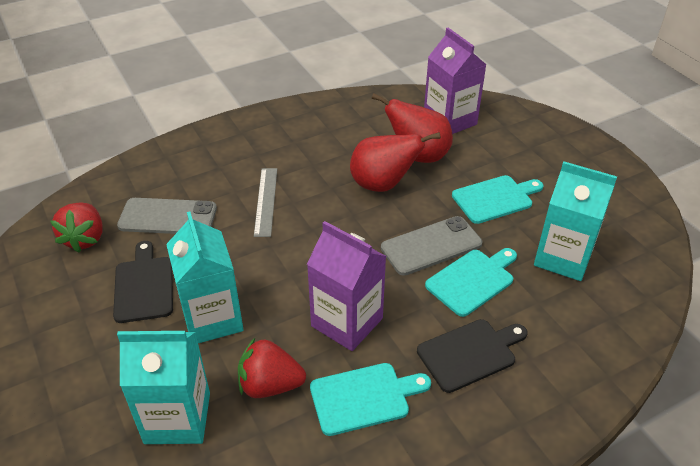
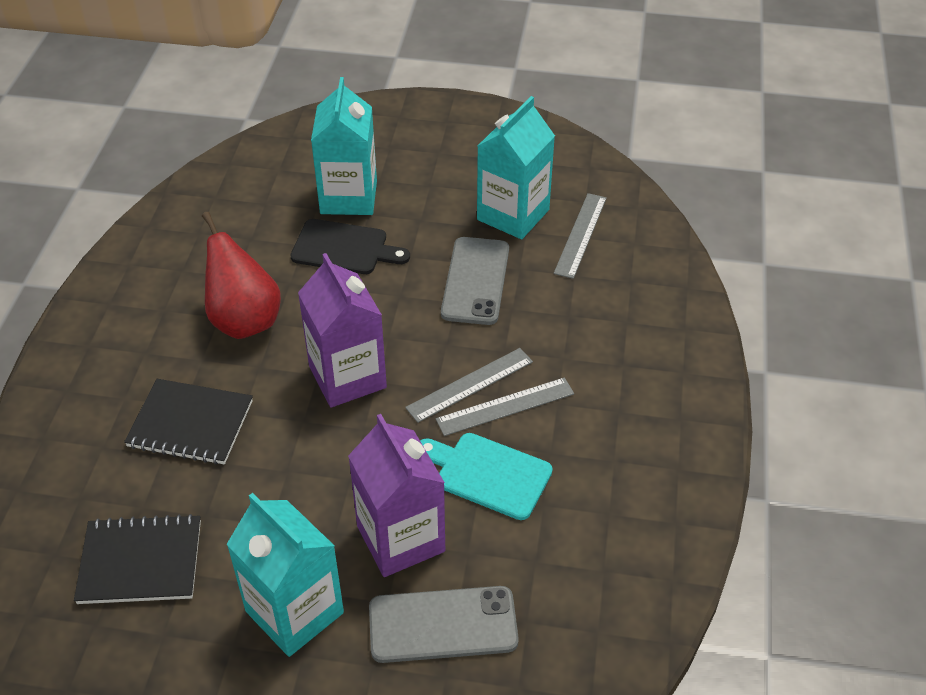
black cutting board: 2 -> 1
black notebook: 0 -> 2
grey ruler: 1 -> 3
red pear: 2 -> 1
red strawberry: 2 -> 0
turquoise cutting board: 3 -> 1

